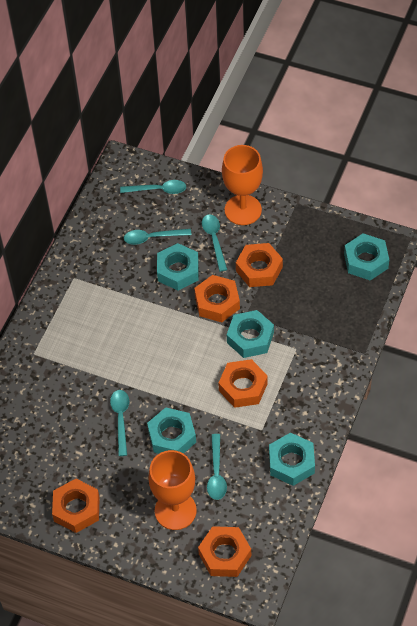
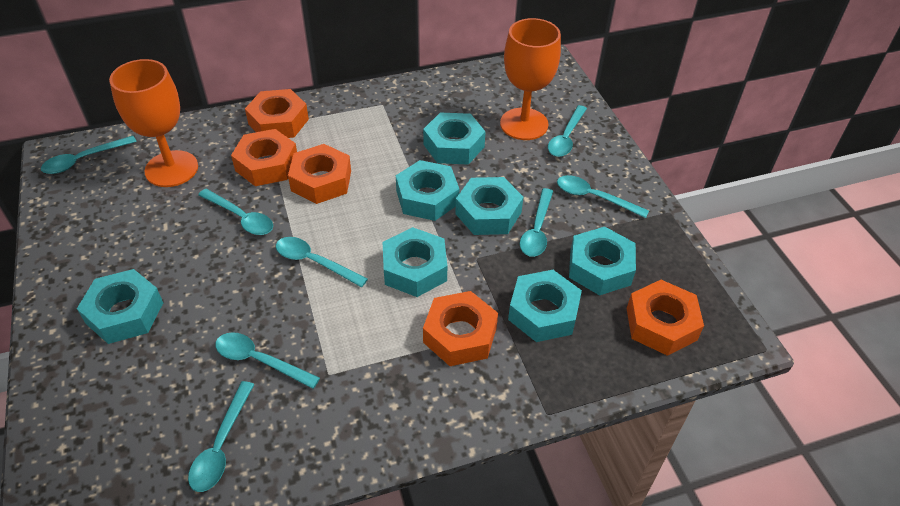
turquoise nut: 5 -> 7
turquoise spoon: 5 -> 8

